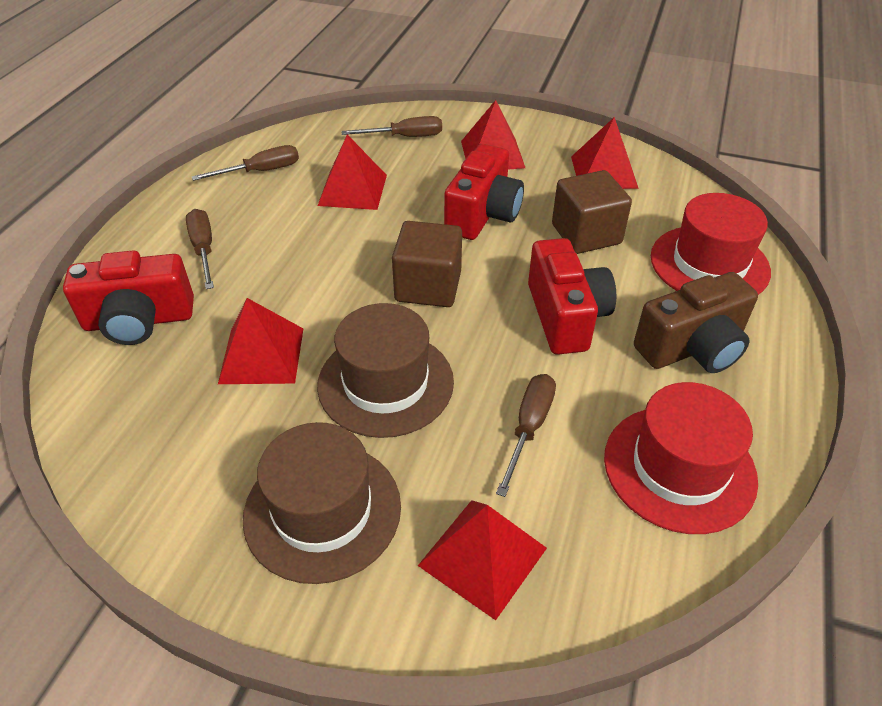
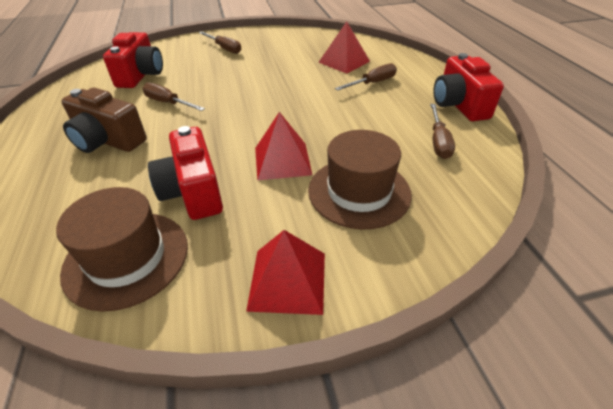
brown cube: 2 -> 0
red hat: 2 -> 0
red pyramid: 5 -> 3

